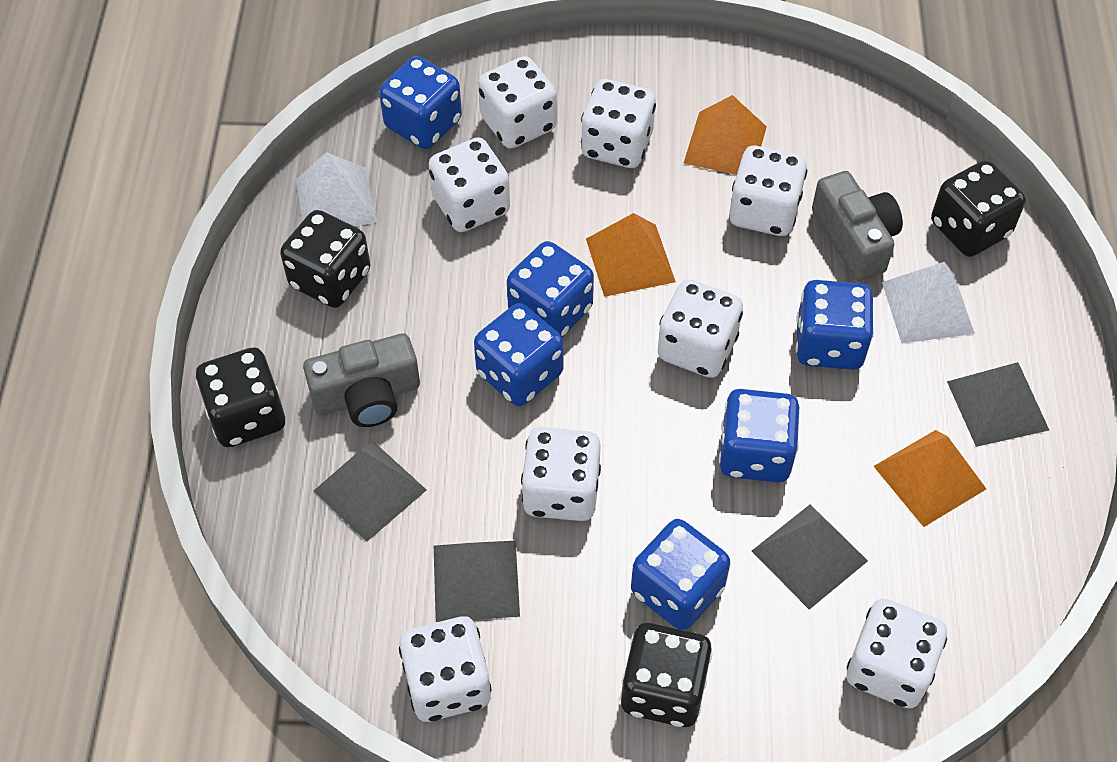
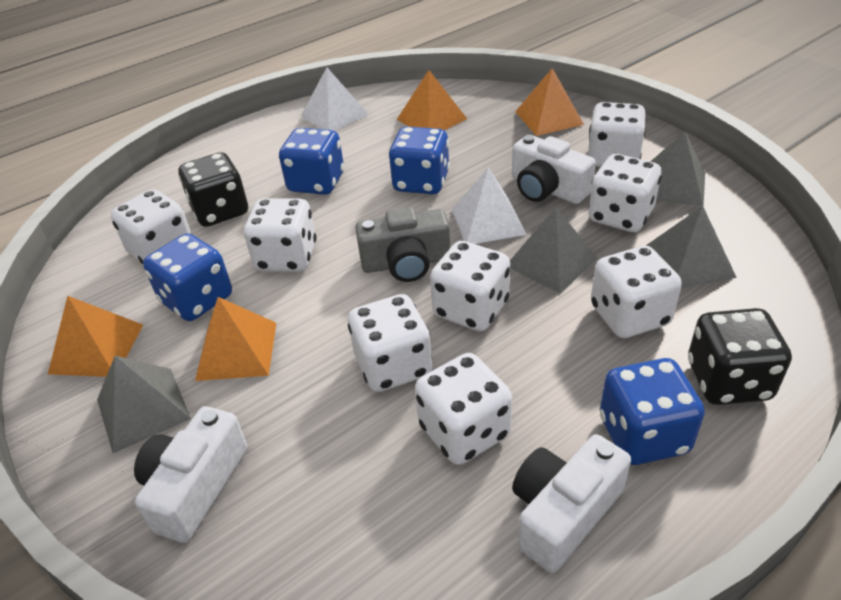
black dice: 4 -> 2
blue dice: 6 -> 4
grey camera: 2 -> 1
orange pyramid: 3 -> 4
white camera: 0 -> 3

